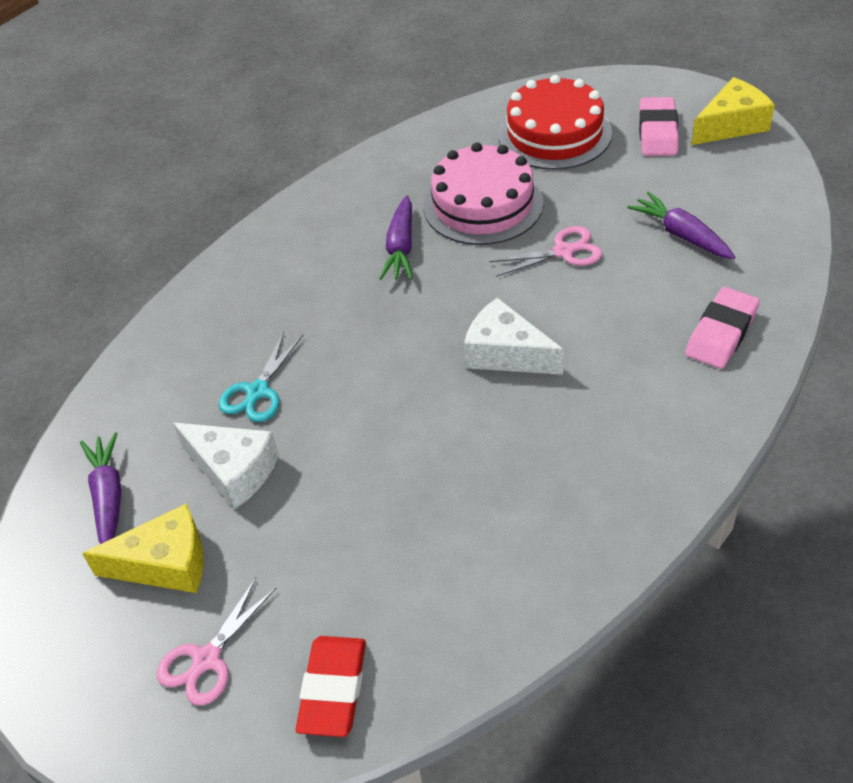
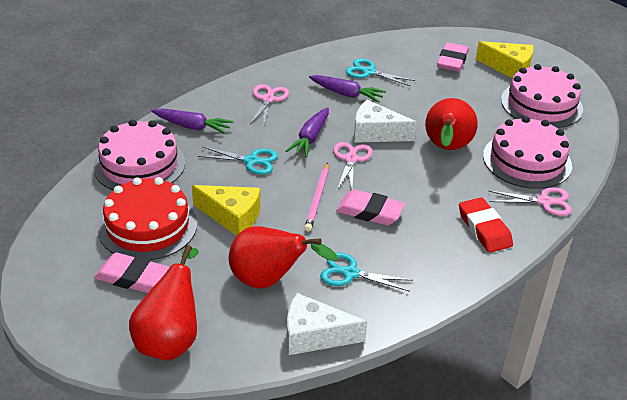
pink cake: 1 -> 3
pink eraser: 2 -> 3
pink pencil: 0 -> 1
pink scissors: 2 -> 3
red pear: 0 -> 3
turquoise scissors: 1 -> 3

